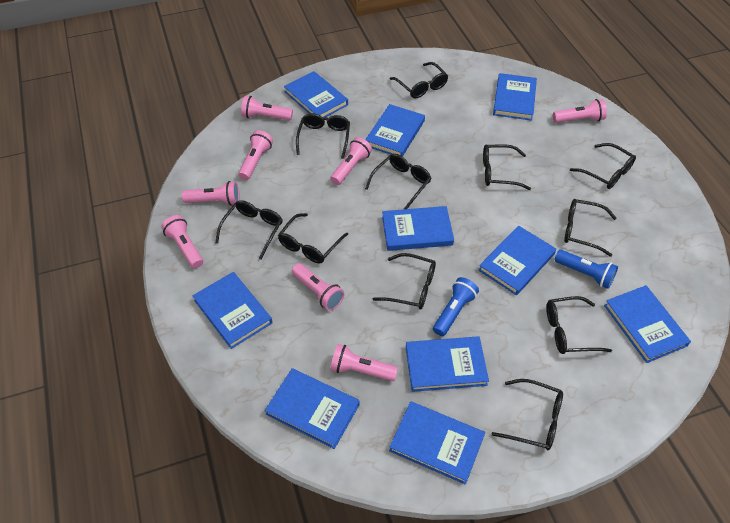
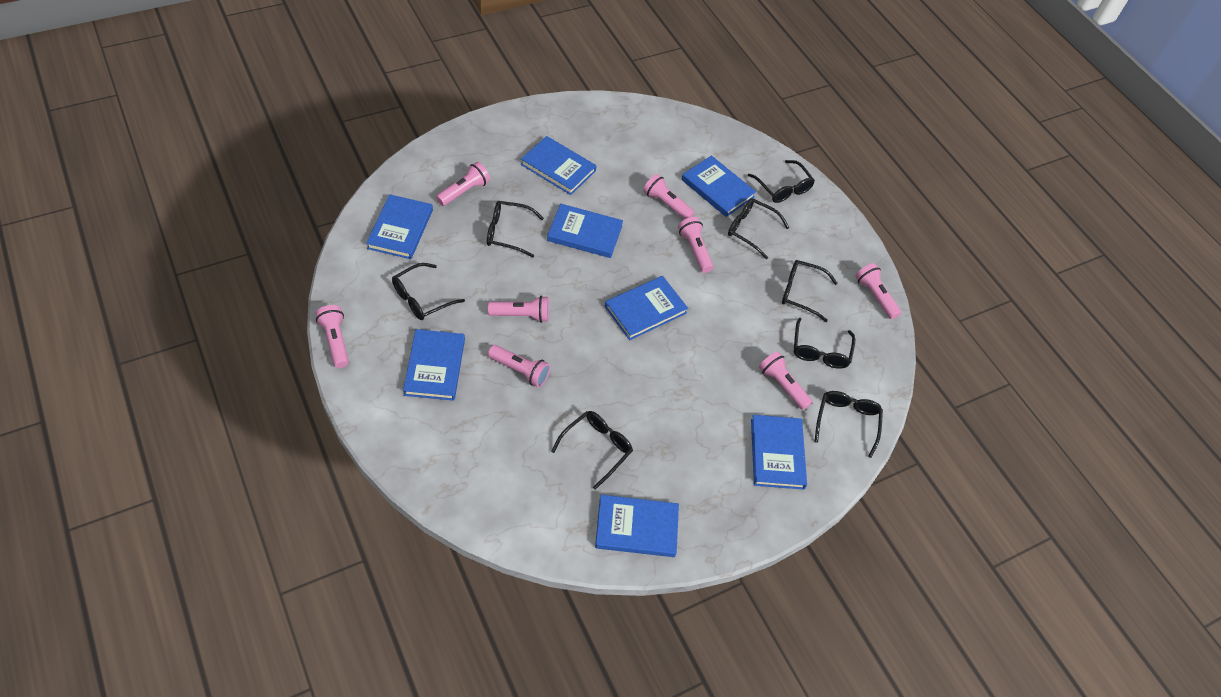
black glasses: 11 -> 8
blue book: 10 -> 8
blue flashlight: 2 -> 0

